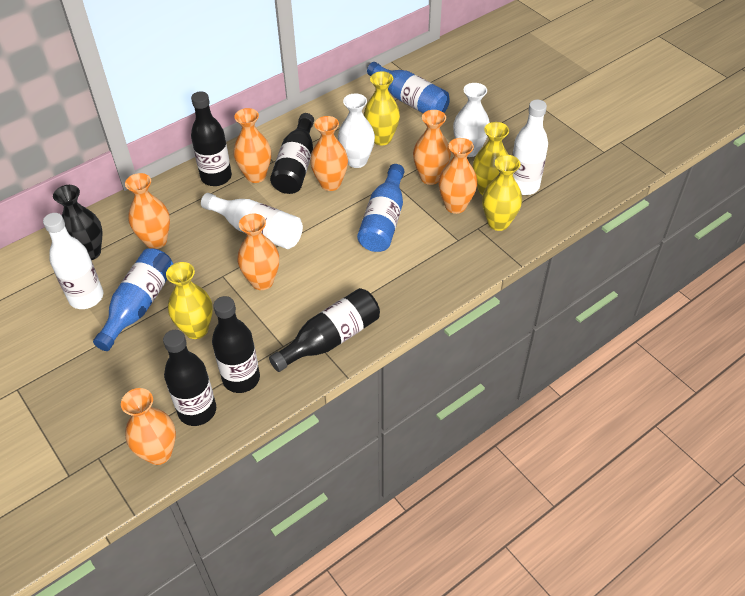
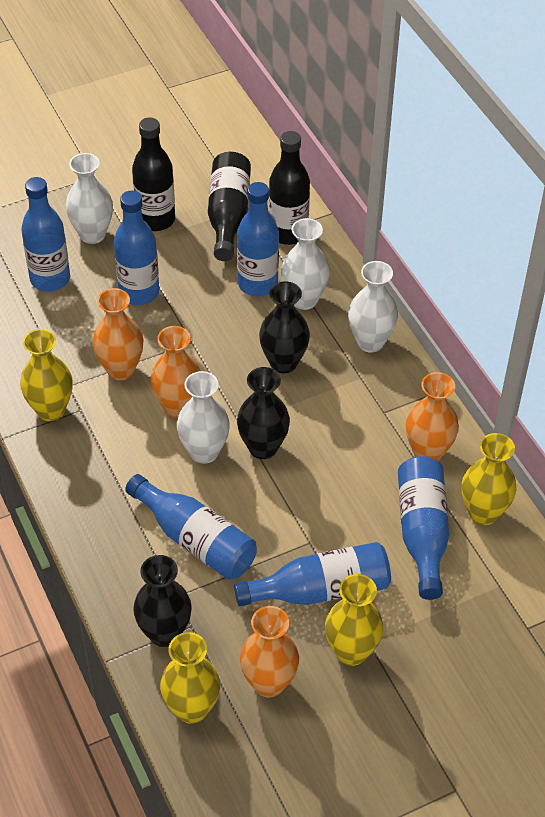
black bottle: 5 -> 3
black vase: 1 -> 3
blue bottle: 3 -> 6
orange vase: 7 -> 4
white bottle: 3 -> 0
white vase: 2 -> 4

